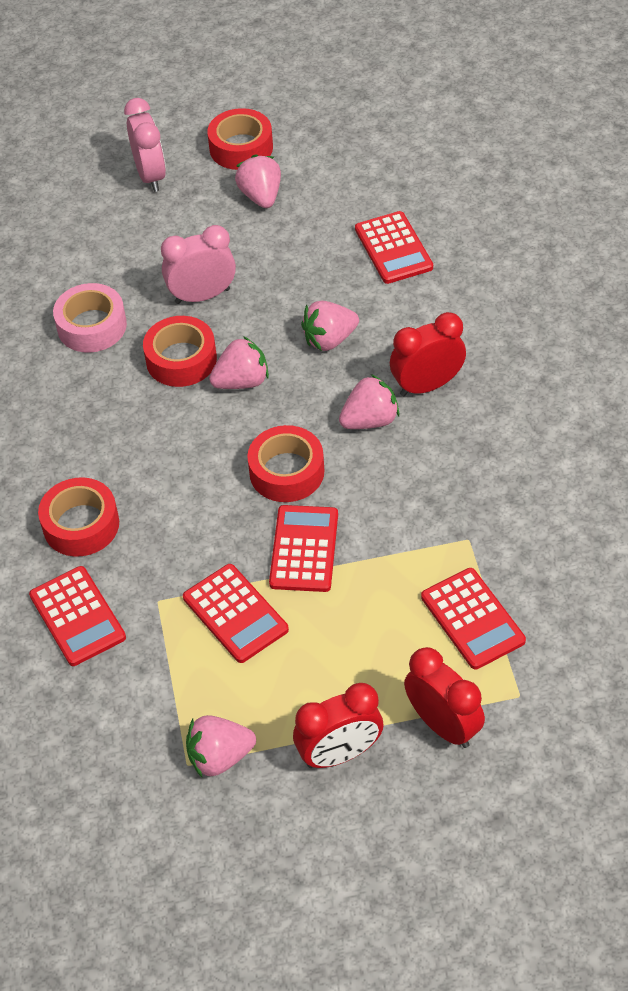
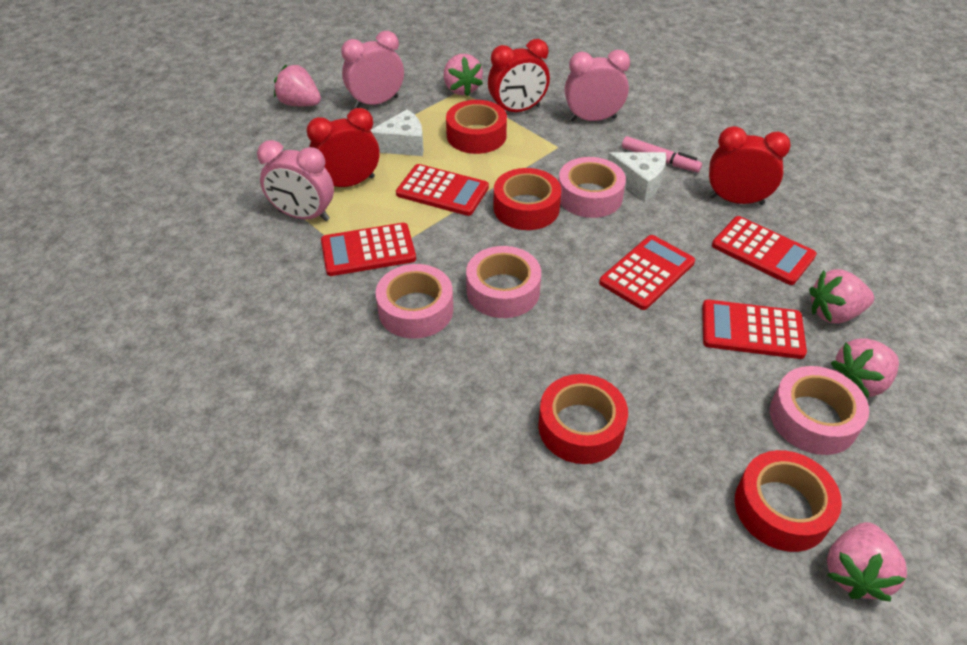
pink clock: 2 -> 3
pink marker: 0 -> 1
pink tape: 1 -> 4
white cheese: 0 -> 2

